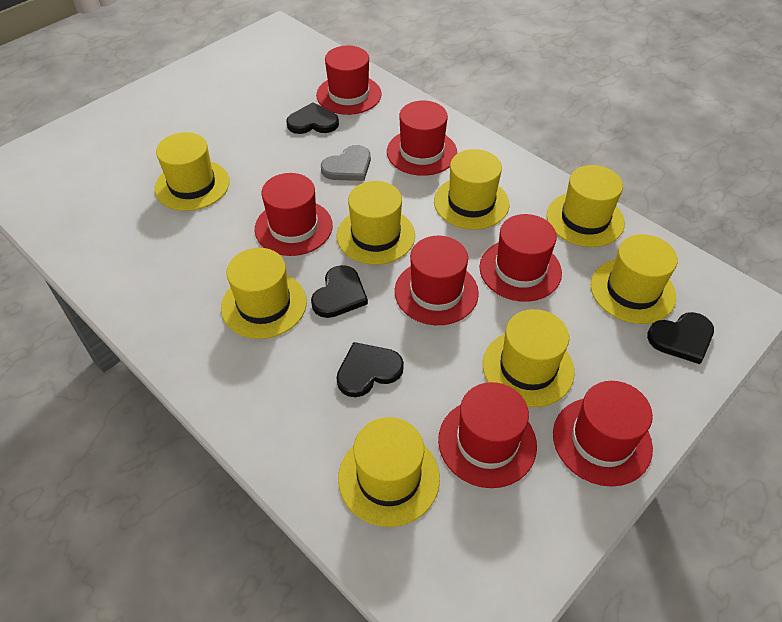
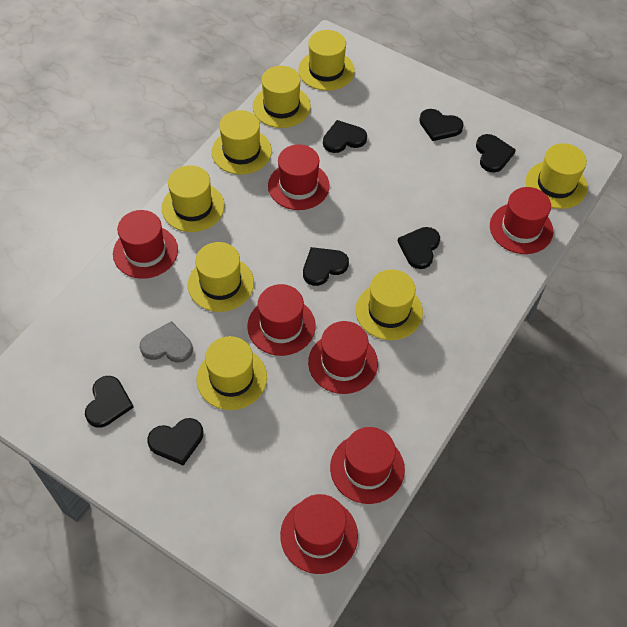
black heart: 4 -> 7

